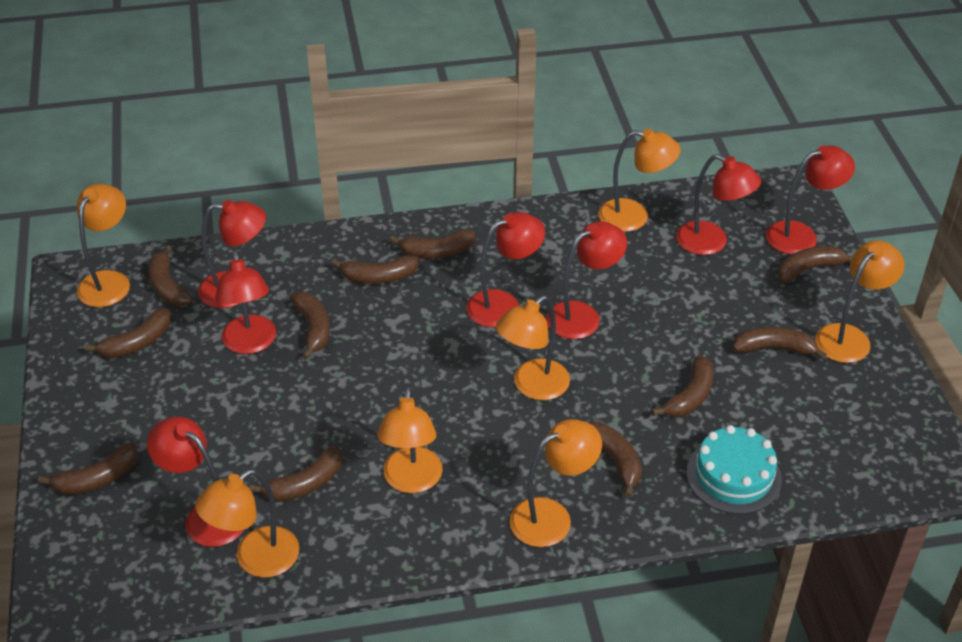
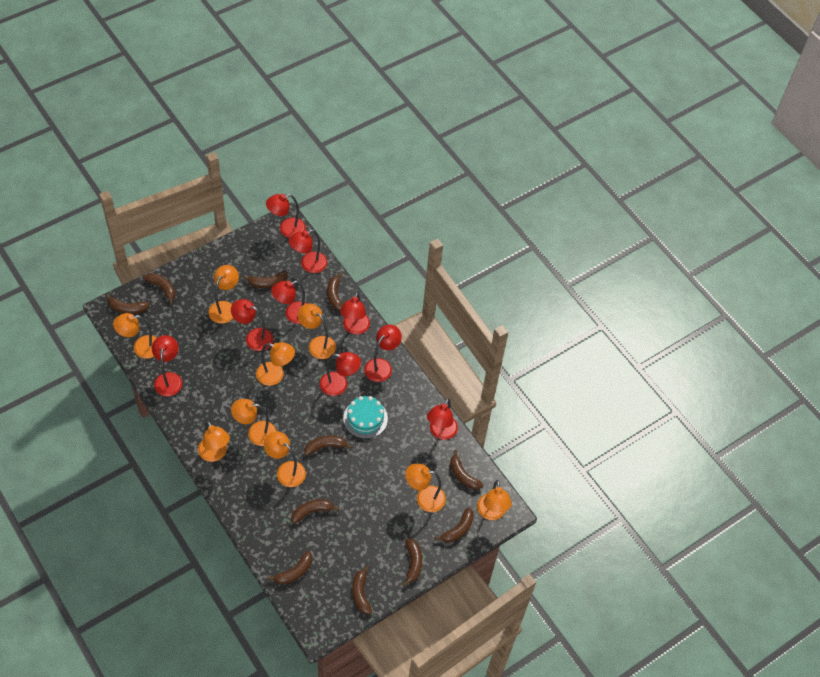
orange lamp: 7 -> 9
red lamp: 7 -> 9

